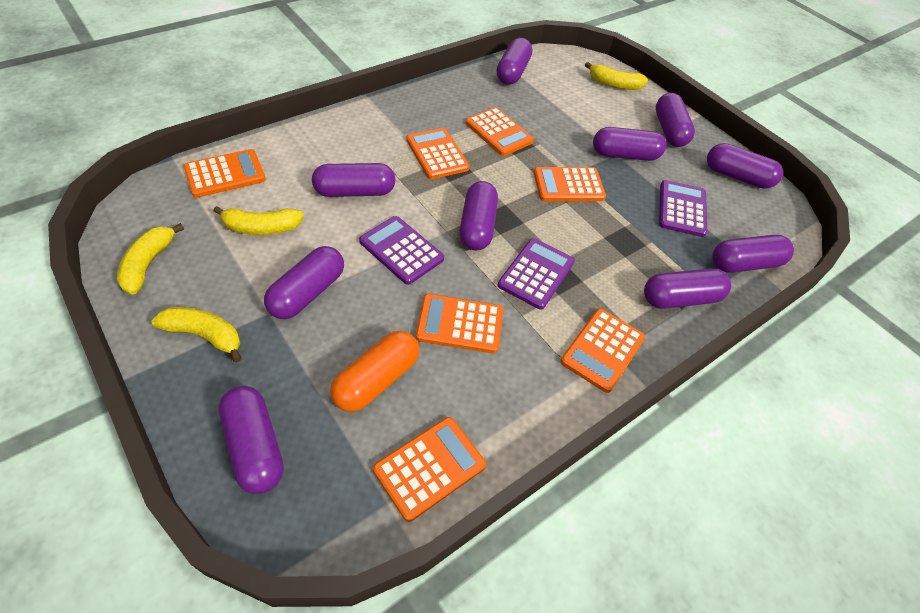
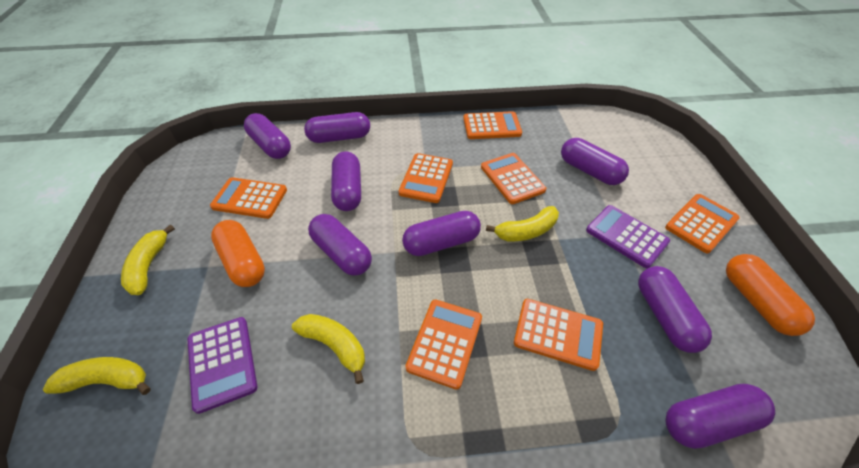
orange capsule: 1 -> 2
purple calculator: 3 -> 2
purple capsule: 10 -> 8

